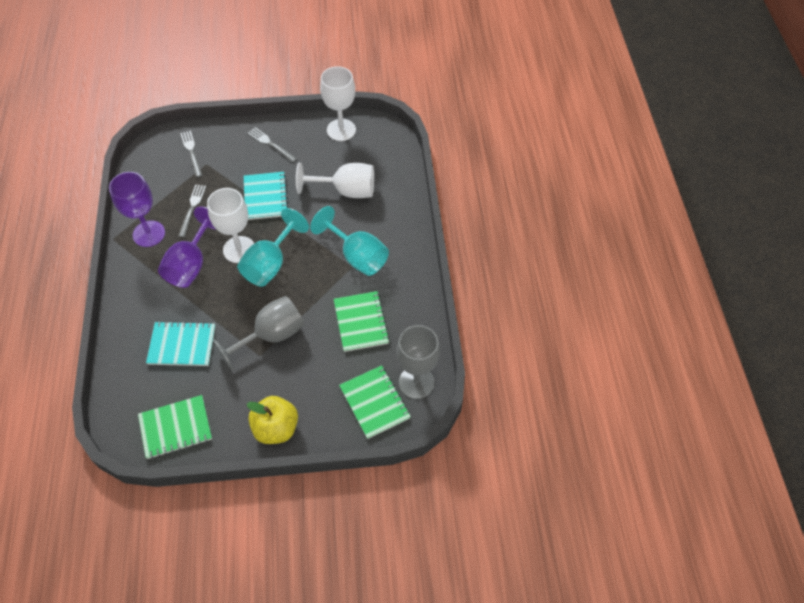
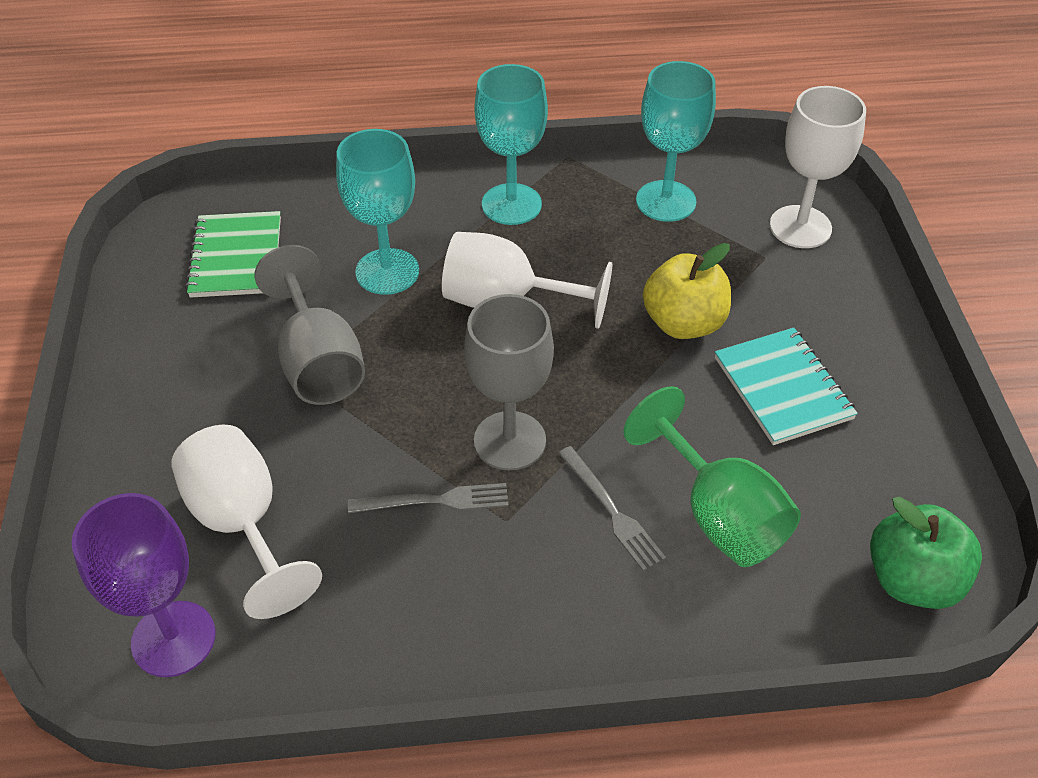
green apple: 0 -> 1
green goblet: 0 -> 1
green notebook: 3 -> 1
grey fork: 3 -> 2
purple goblet: 2 -> 1
turquoise goblet: 2 -> 3
turquoise notebook: 2 -> 1

